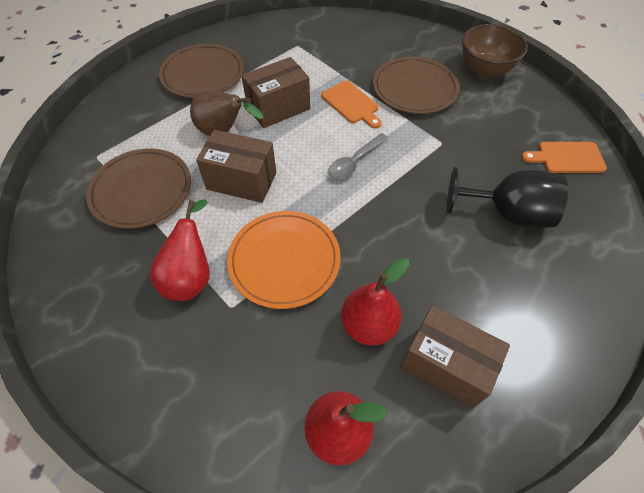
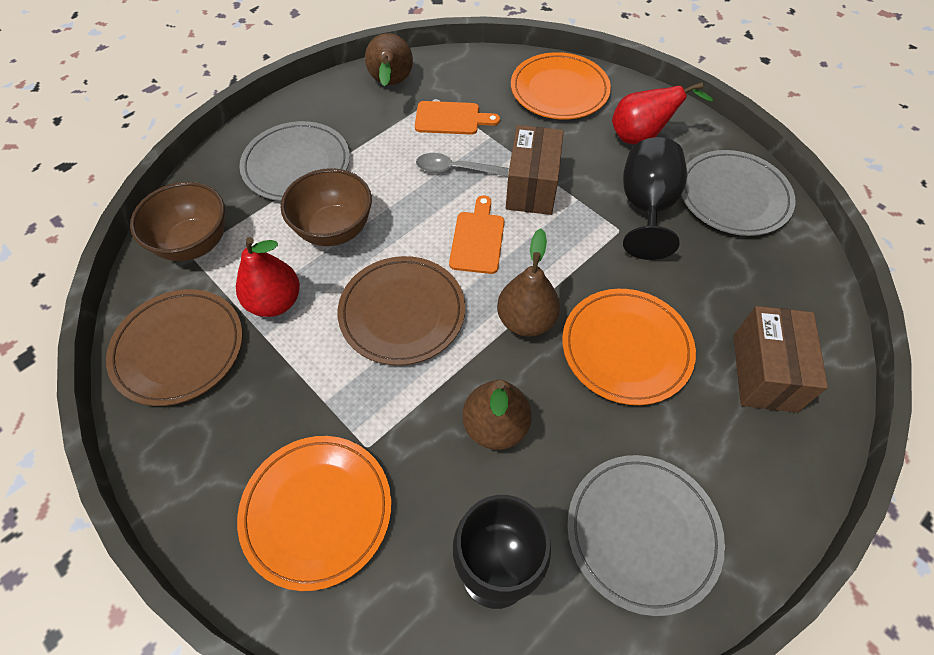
black goblet: 1 -> 2
brown bowl: 1 -> 2
brown box: 3 -> 2
brown pear: 1 -> 3
brown plate: 3 -> 2
grey plate: 0 -> 3
orange plate: 1 -> 3
red pear: 3 -> 2

